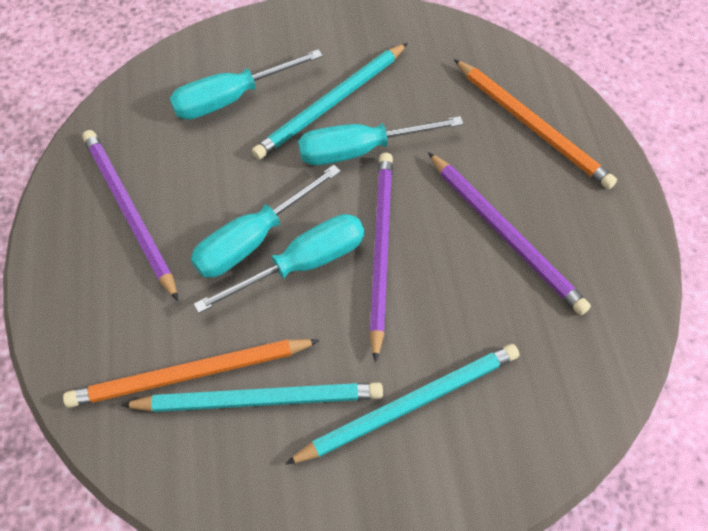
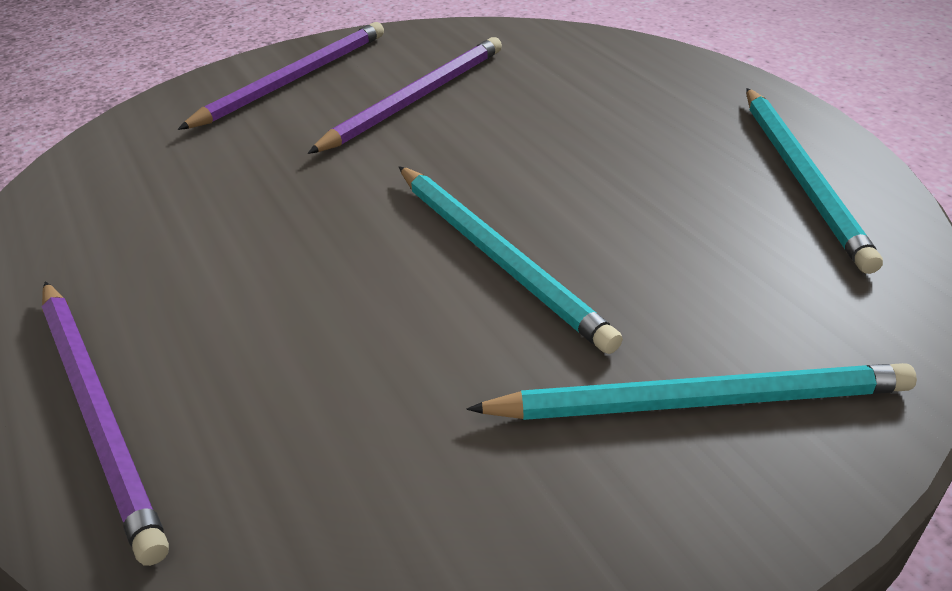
orange pencil: 2 -> 0
turquoise screwdriver: 4 -> 0

